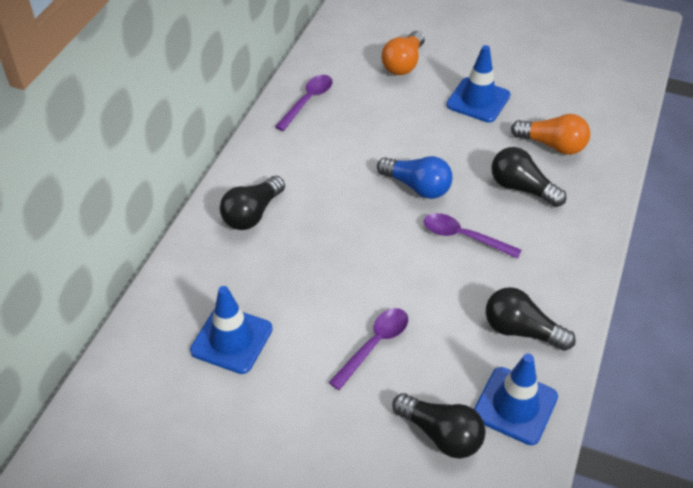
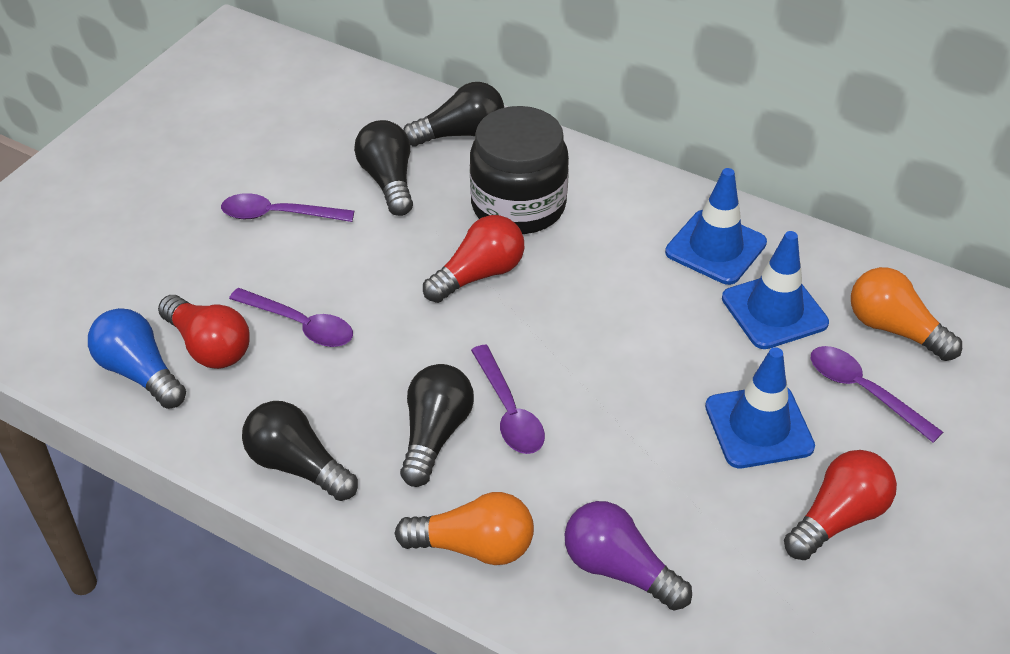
black jar: 0 -> 1
purple light bulb: 0 -> 1
purple spoon: 3 -> 4
red light bulb: 0 -> 3

